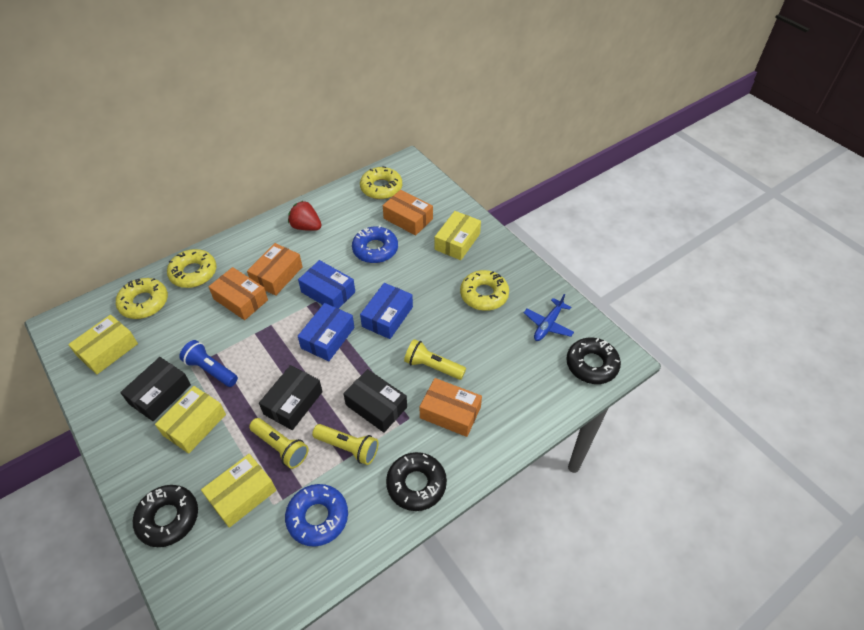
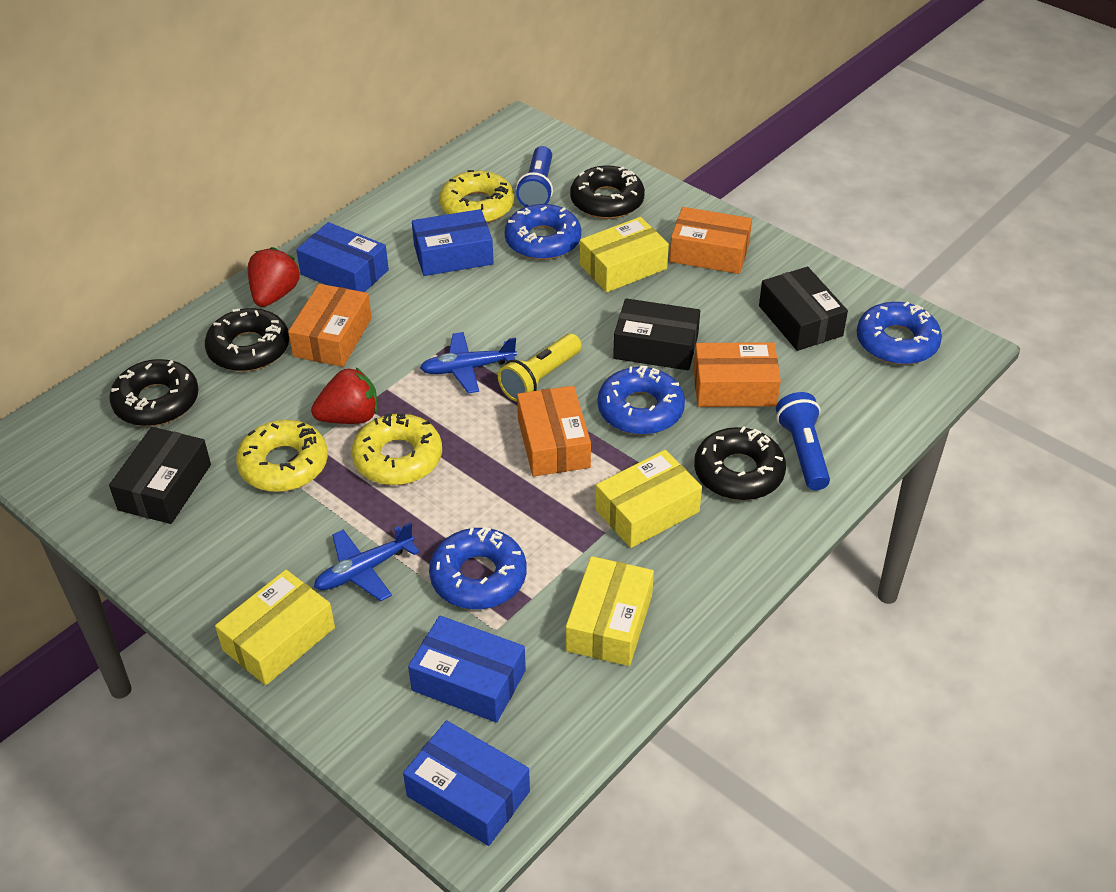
black donut: 3 -> 4
blue box: 3 -> 4
blue donut: 2 -> 4
blue flashlight: 1 -> 2
blue plane: 1 -> 2
red strawberry: 1 -> 2
yellow donut: 4 -> 3
yellow flashlight: 3 -> 1

